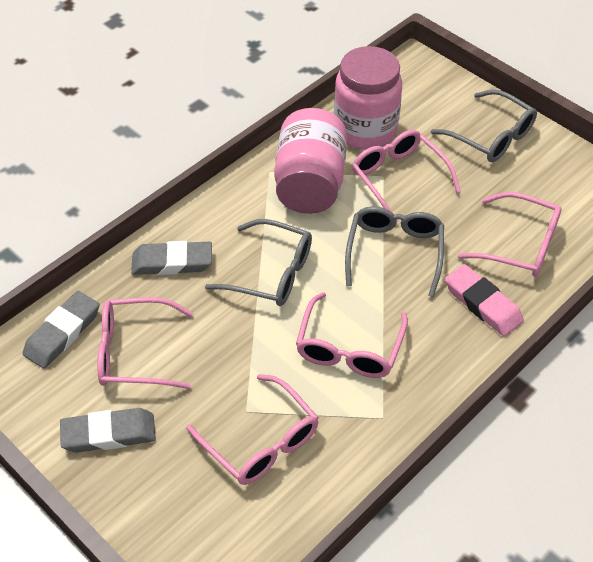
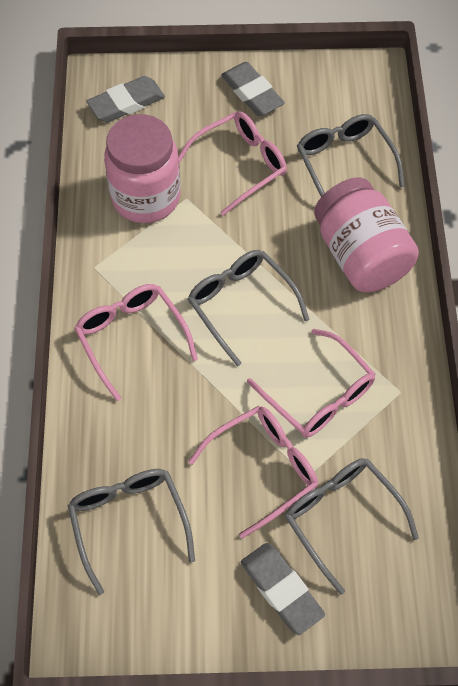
grey glasses: 3 -> 4
pink eraser: 1 -> 0
pink glasses: 5 -> 4

